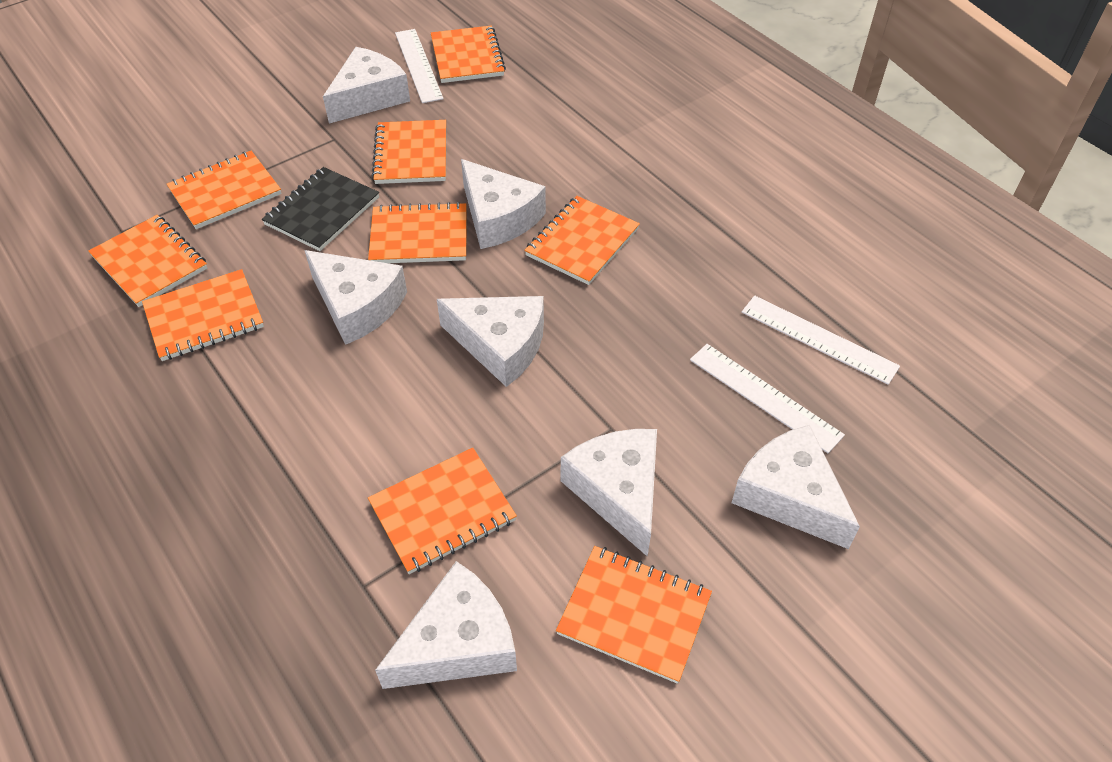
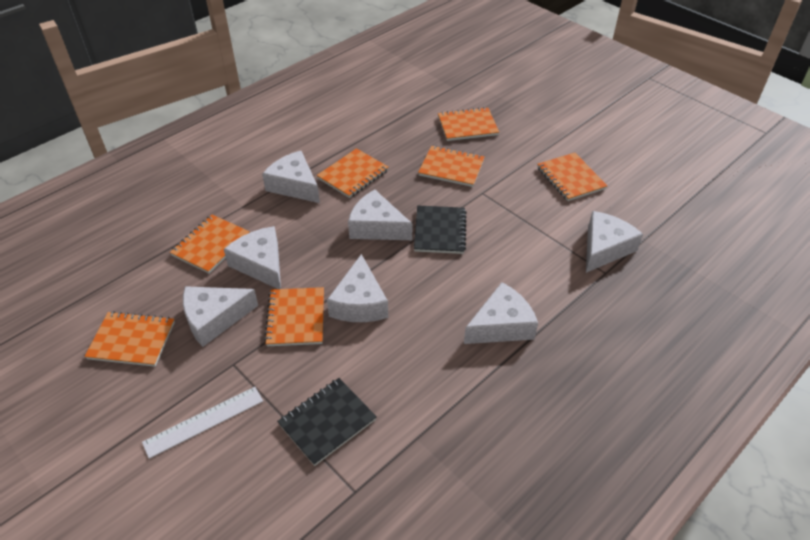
black notebook: 1 -> 2
orange notebook: 9 -> 7
white ruler: 3 -> 1

